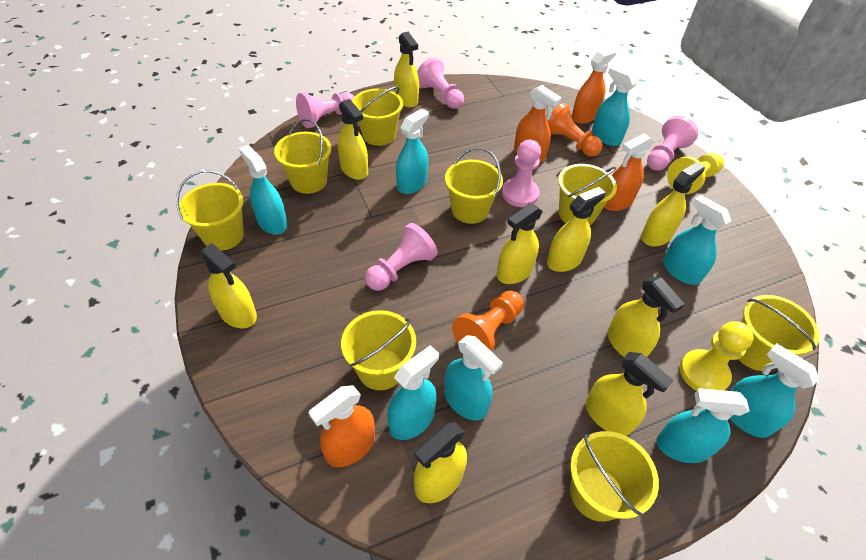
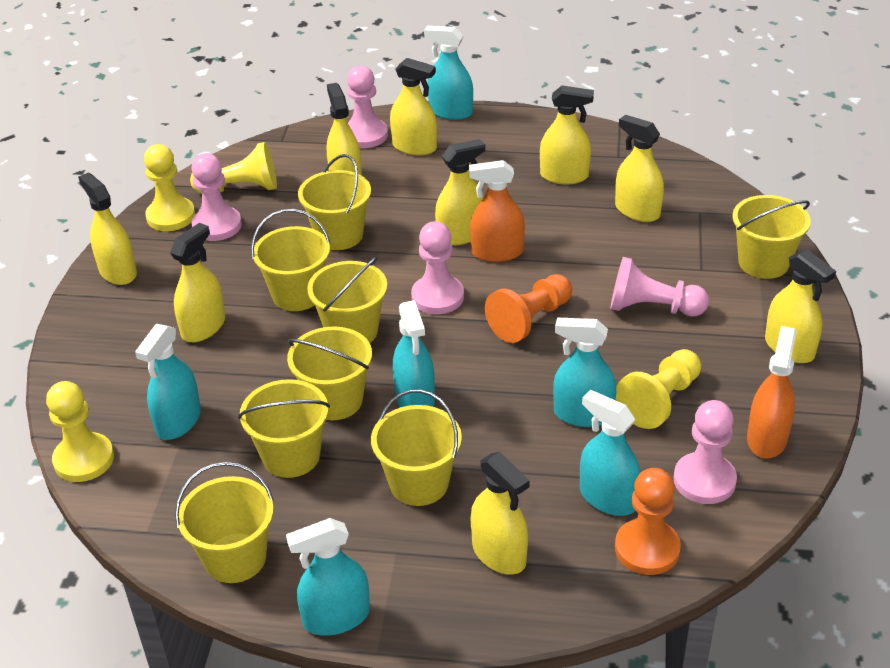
orange spray bottle: 4 -> 2
turquoise spray bottle: 8 -> 6
yellow pawn: 2 -> 4

